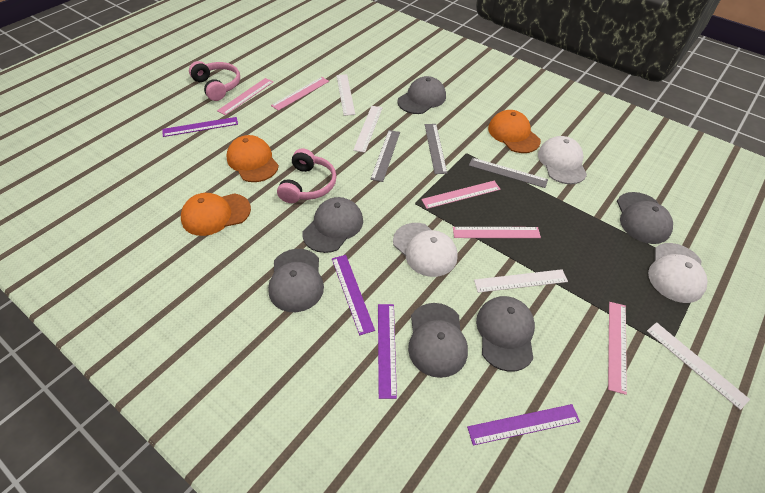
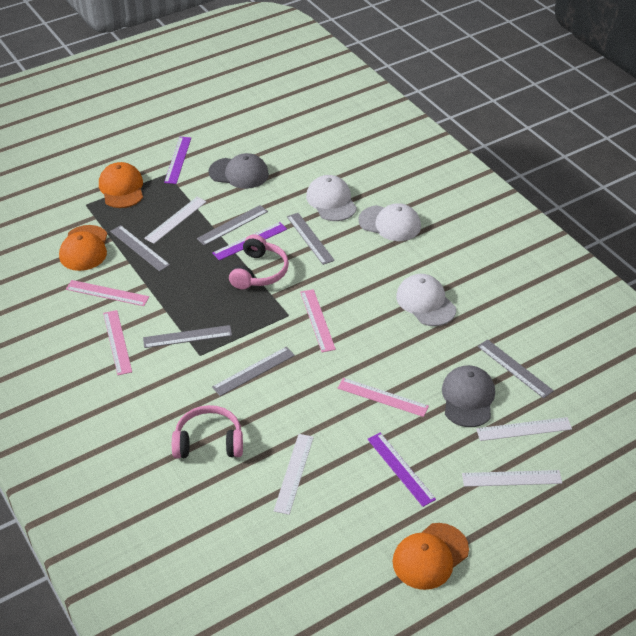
grey cap: 6 -> 2
grey ruler: 3 -> 6
pink ruler: 5 -> 4
purple ruler: 4 -> 3

